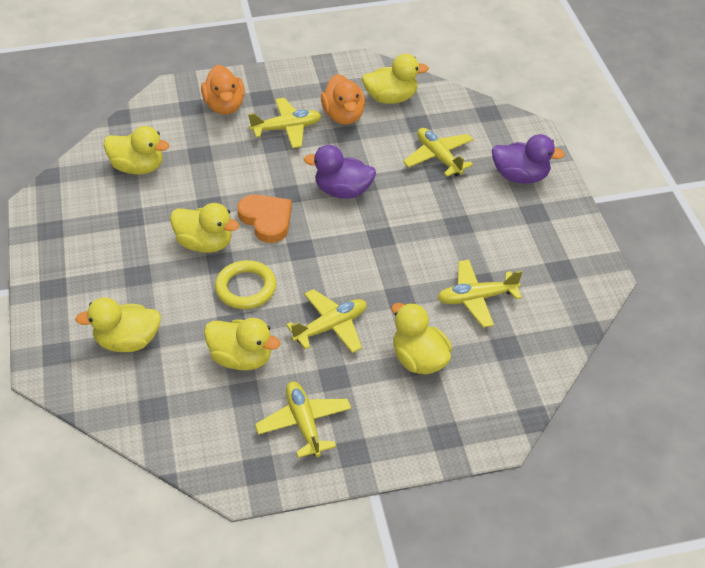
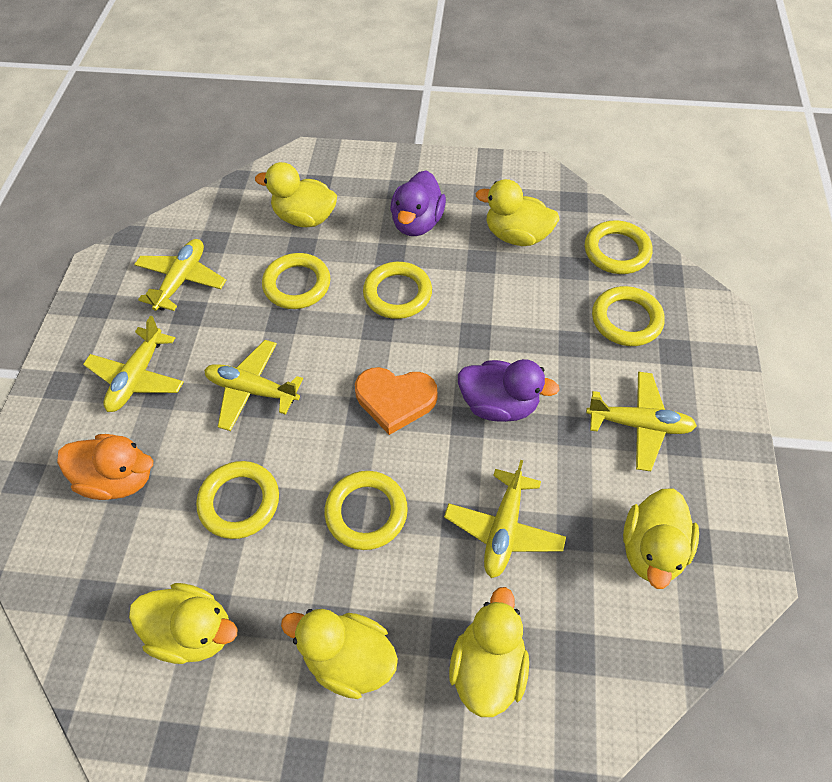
orange duck: 2 -> 1
yellow ring: 1 -> 6

